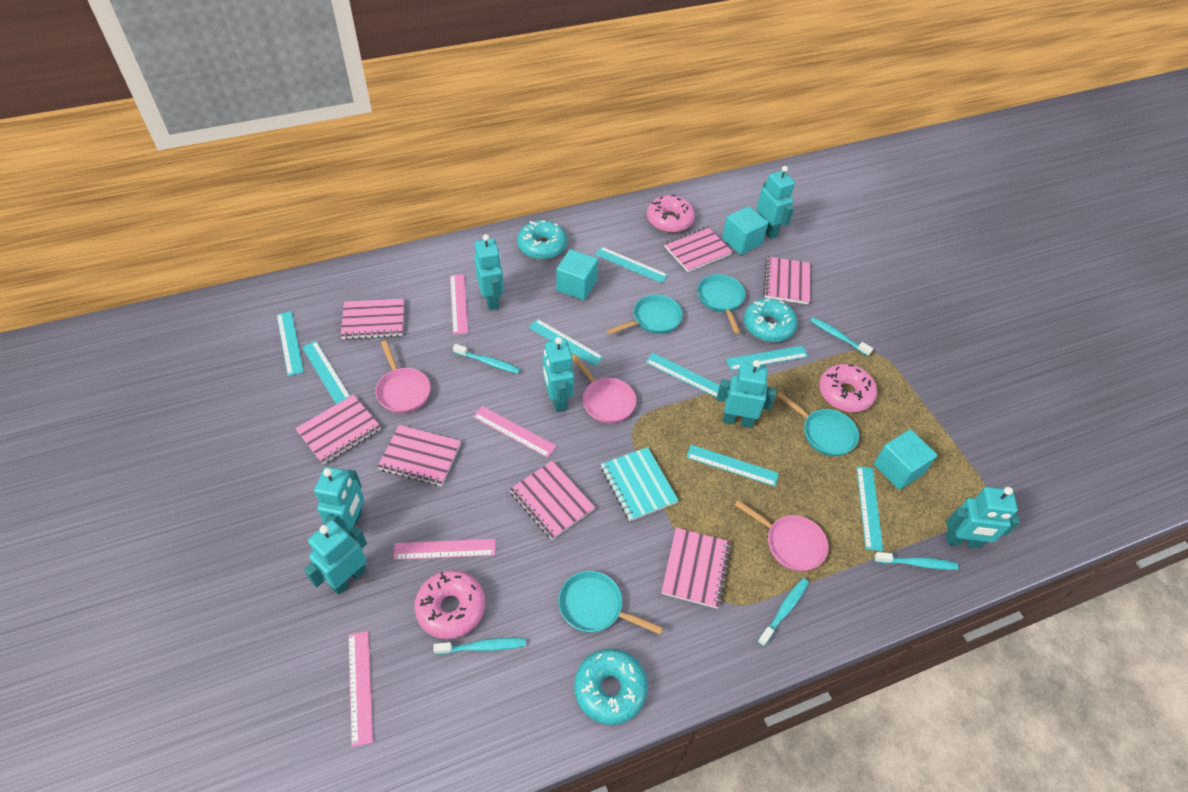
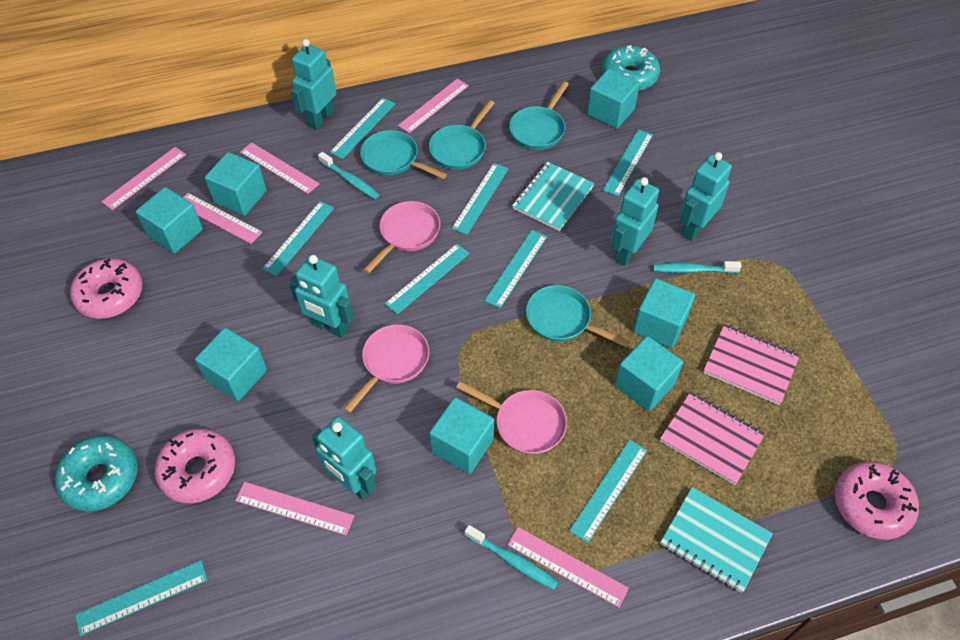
pink notebook: 7 -> 2
pink ruler: 4 -> 6
turquoise cube: 3 -> 7
turquoise donut: 3 -> 2
turquoise notebook: 1 -> 2
turquoise robot: 7 -> 5
turquoise toothbrush: 5 -> 3

